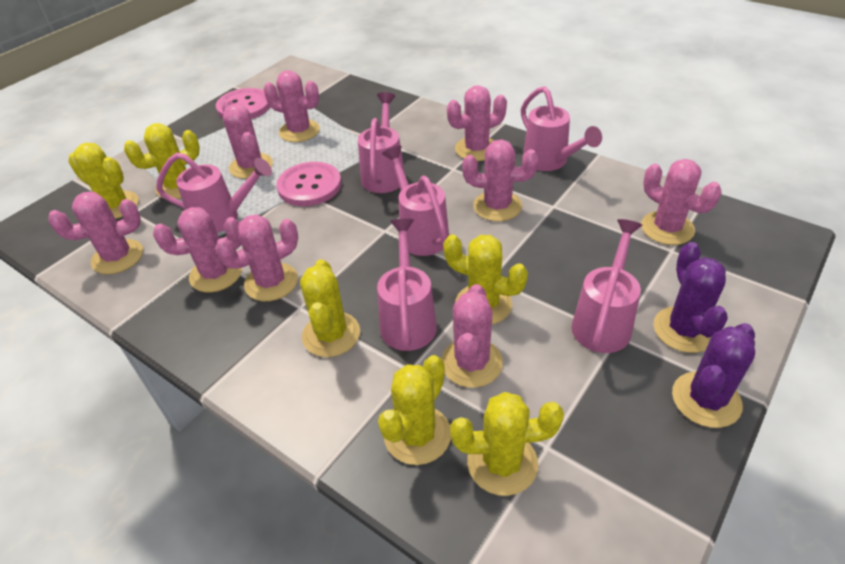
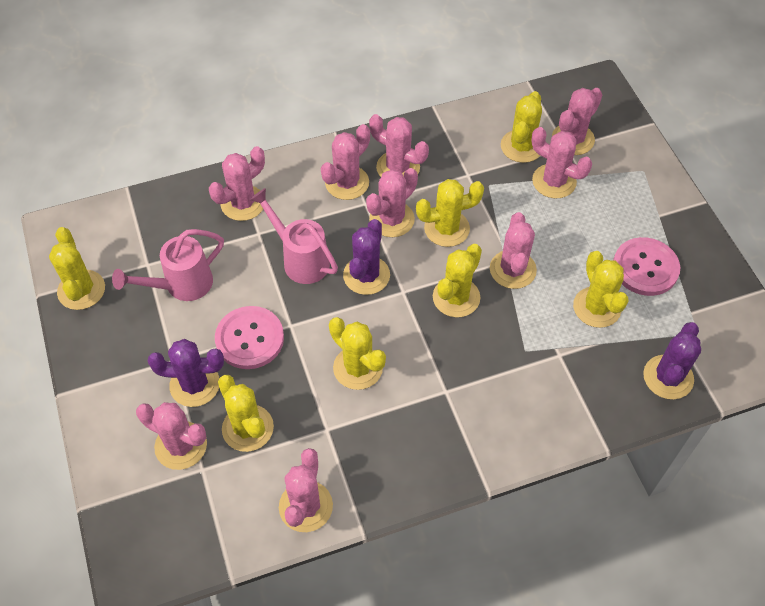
pink watering can: 6 -> 2
purple cactus: 2 -> 3
yellow cactus: 6 -> 7

